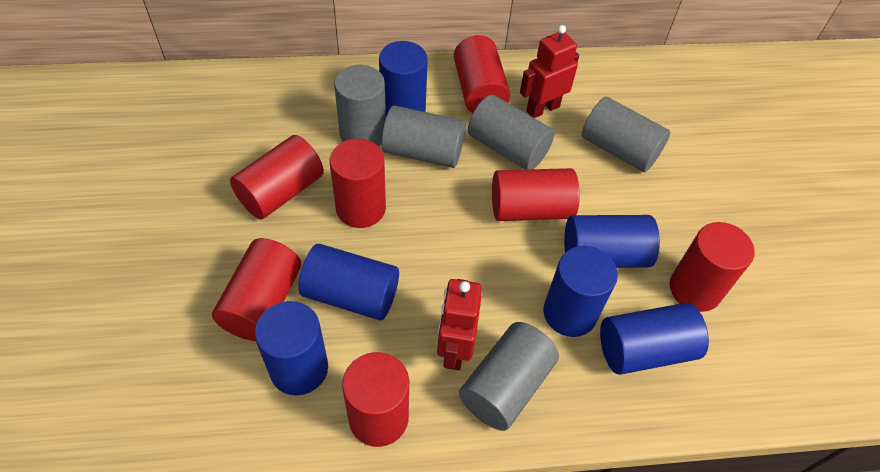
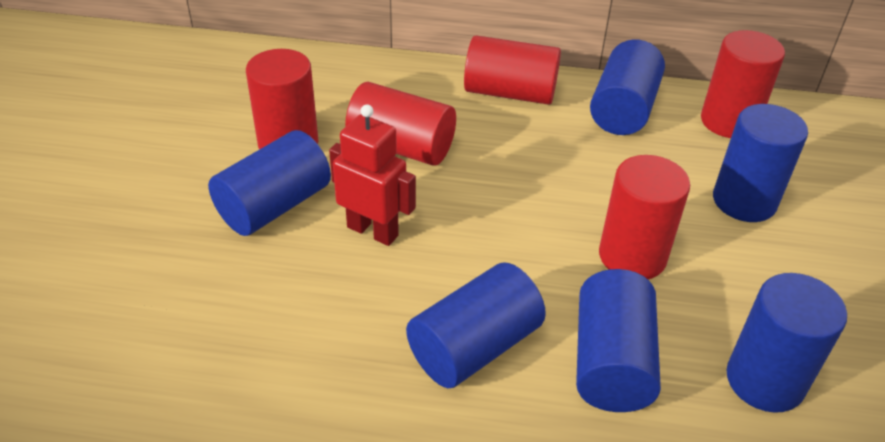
grey cylinder: 5 -> 0
red cylinder: 7 -> 5
red robot: 2 -> 1

